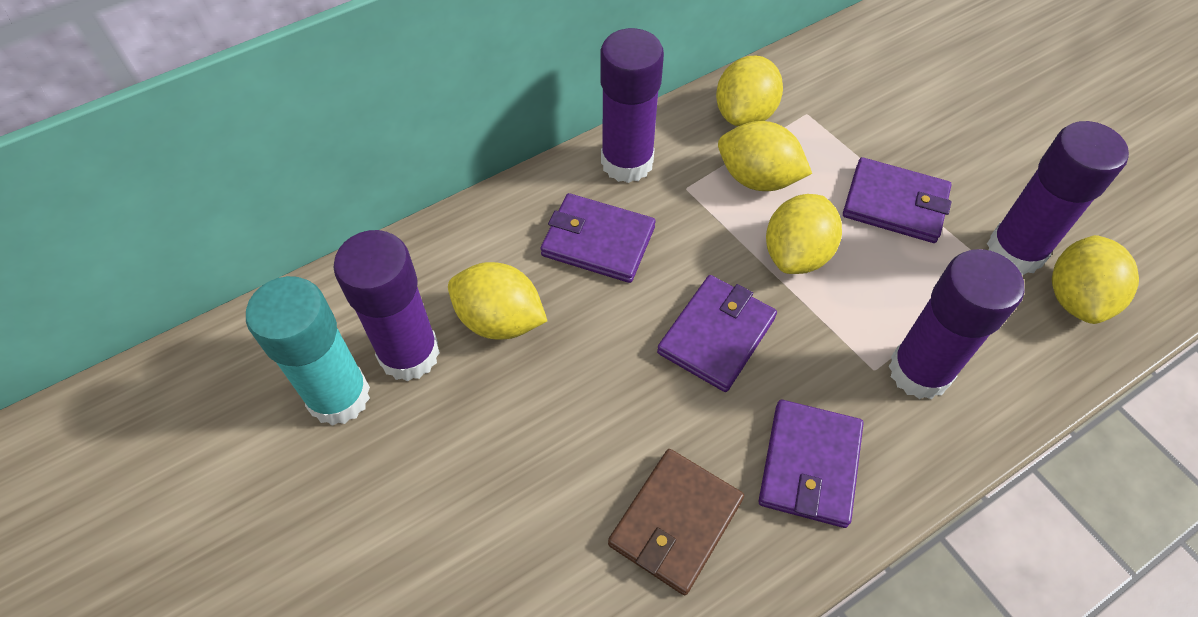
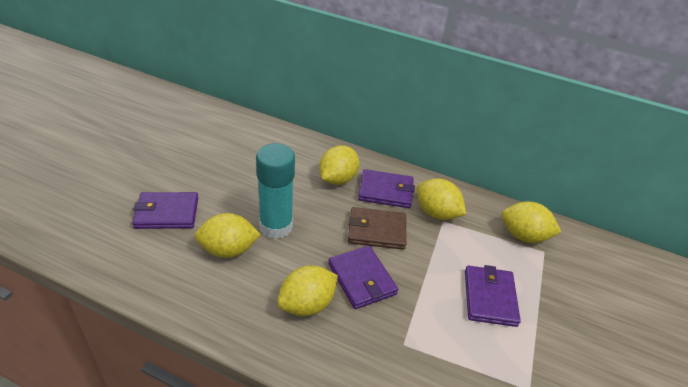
purple glue stick: 4 -> 0

